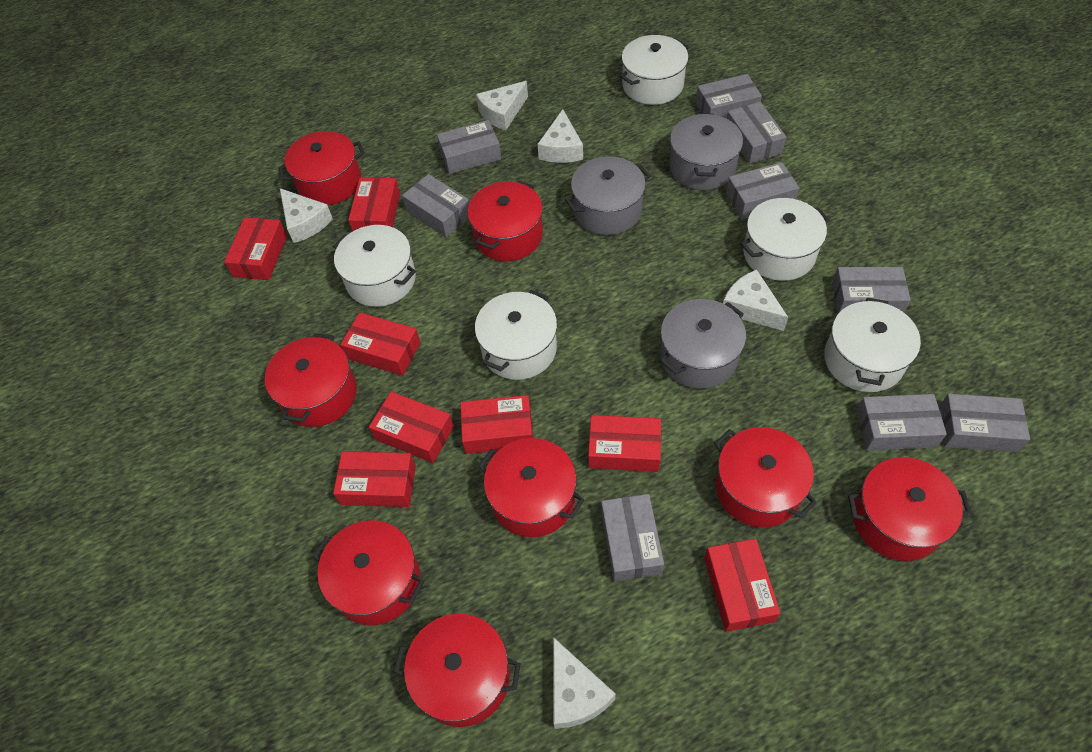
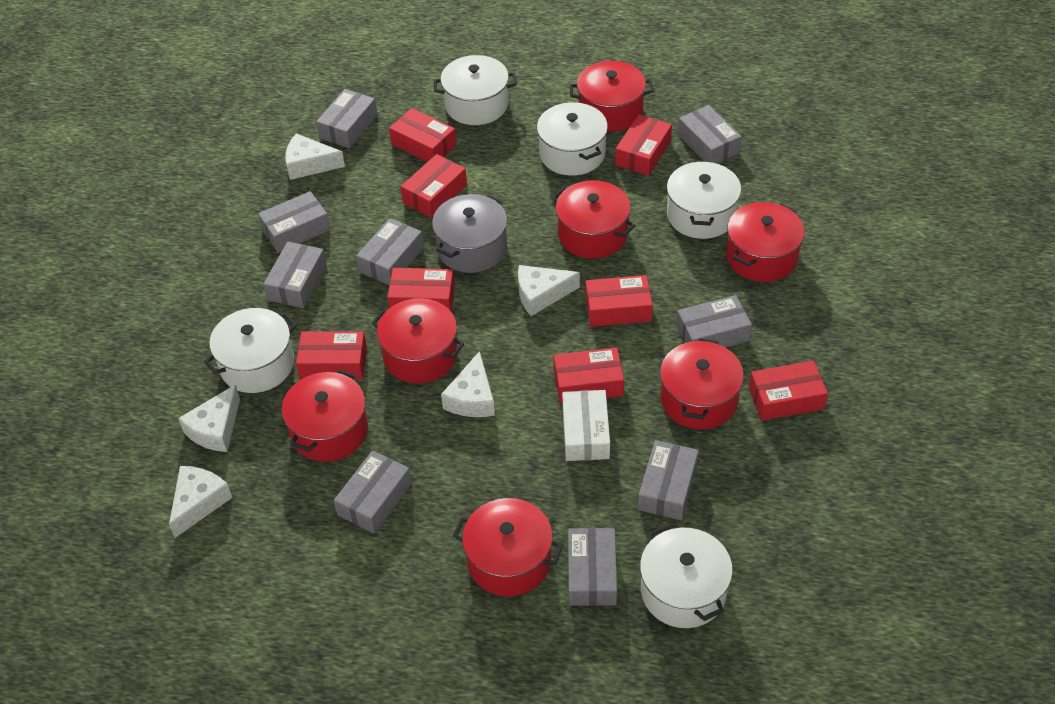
grey pot: 3 -> 1
red pot: 8 -> 7
white box: 0 -> 1

